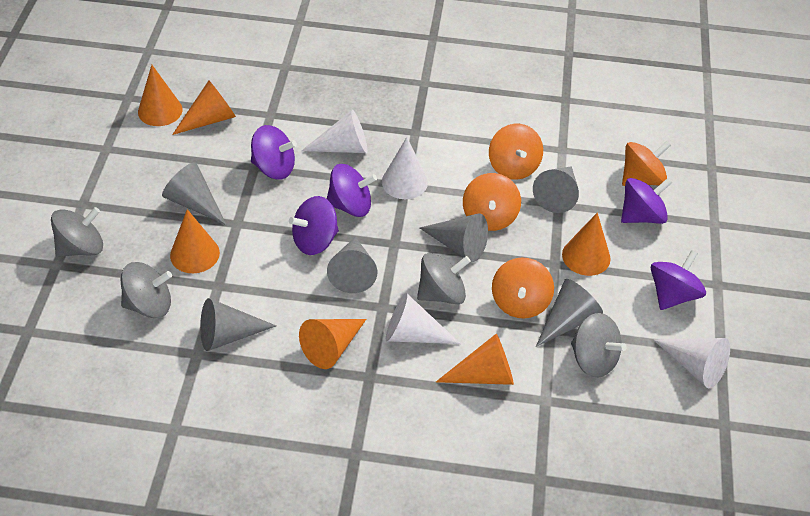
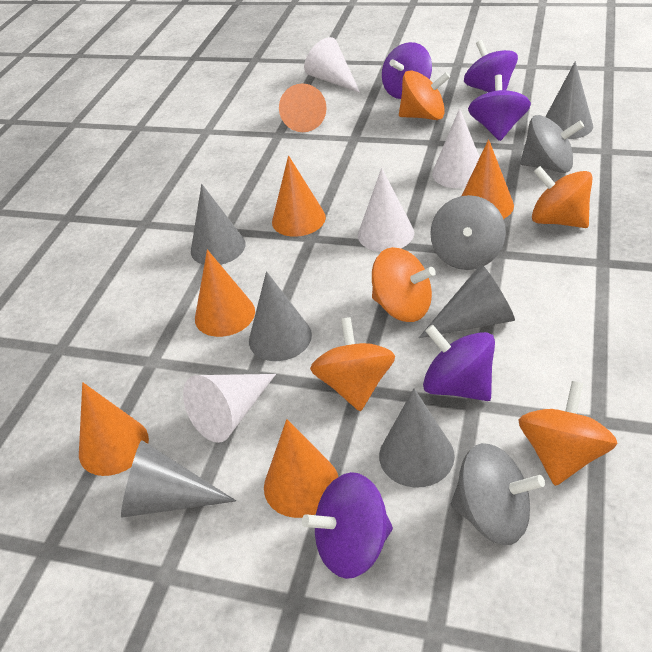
grey spinning top: 4 -> 3
orange spinning top: 4 -> 5

